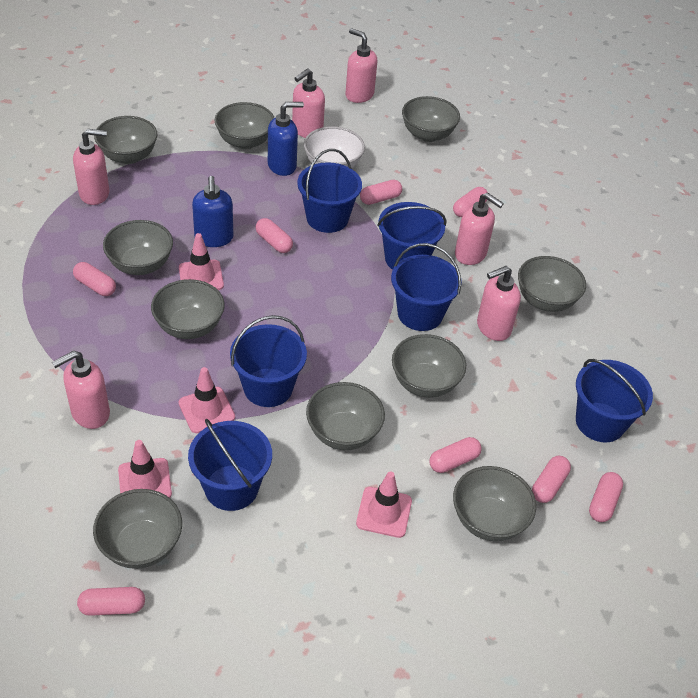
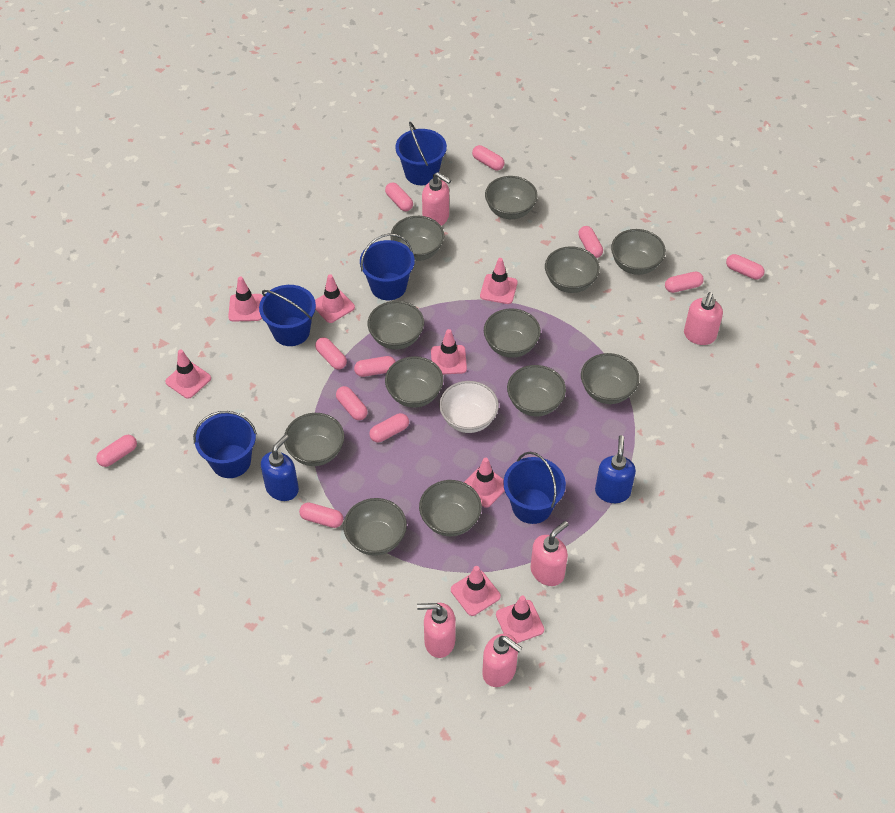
blue bucket: 6 -> 5
grey bowl: 10 -> 12
pink capsule: 8 -> 11
pink soap dispenser: 6 -> 5
pink traffic cone: 4 -> 8

